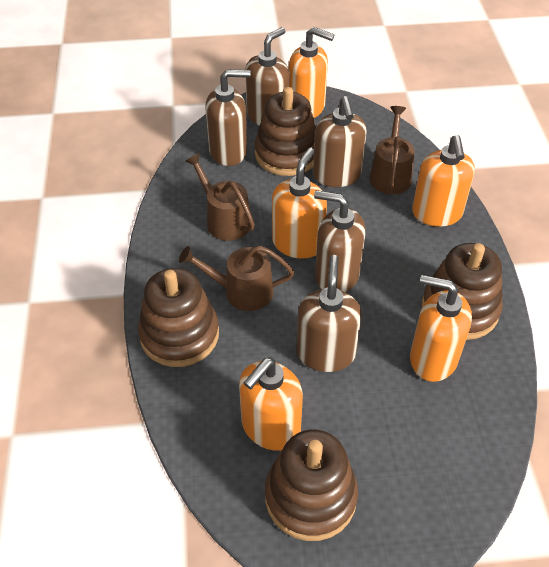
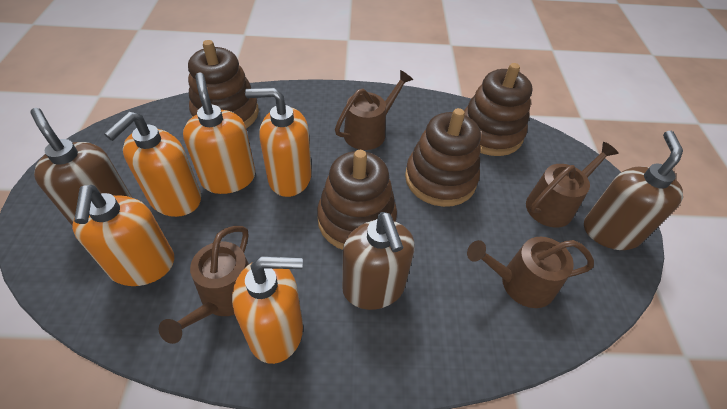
brown soap dispenser: 5 -> 3
brown watering can: 3 -> 4

